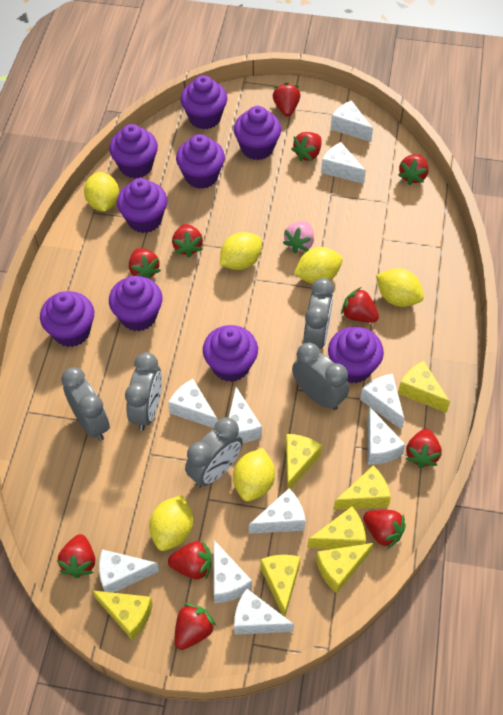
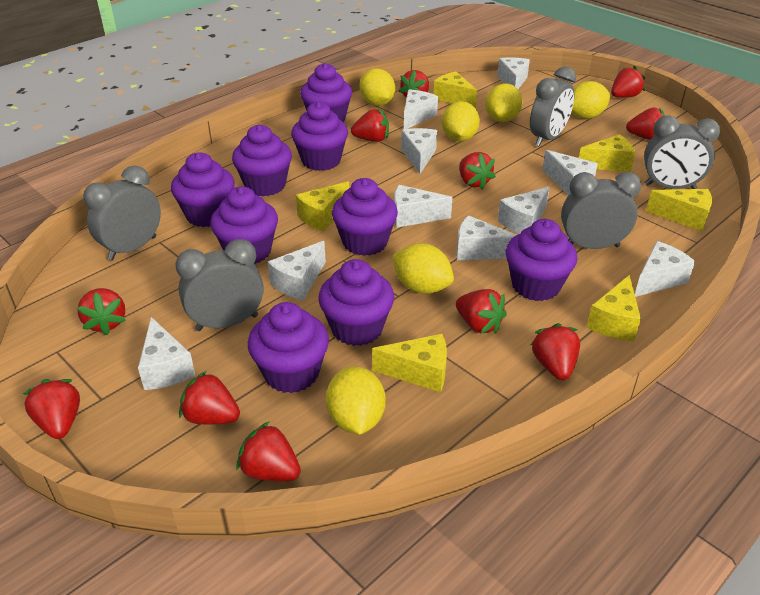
pink strawberry: 1 -> 0
yellow cheese: 7 -> 6

